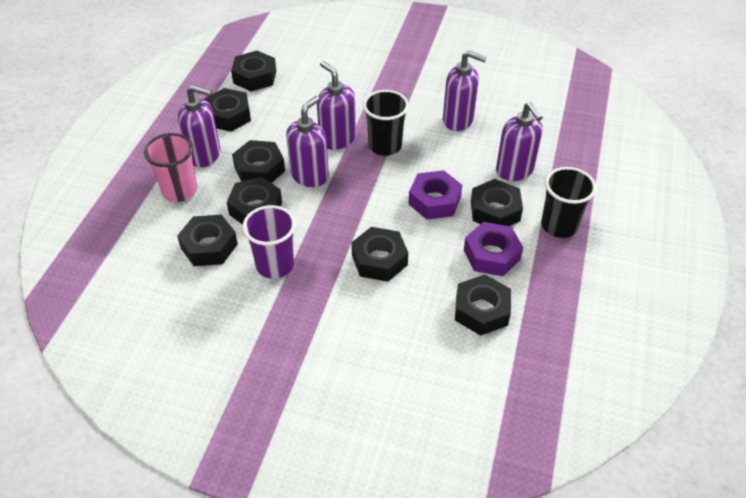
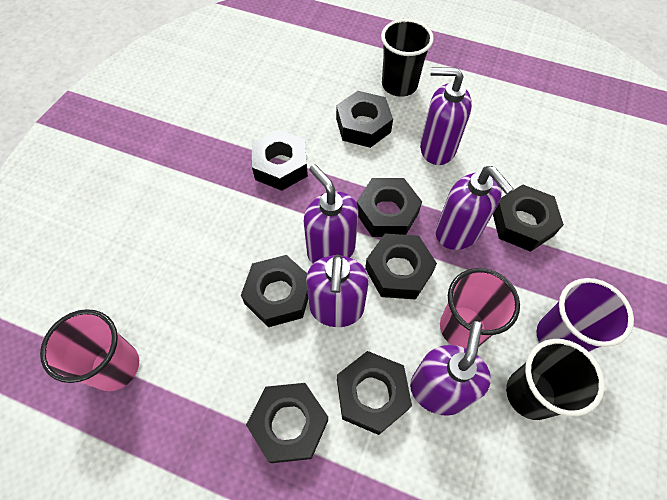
pink cup: 1 -> 2
purple nut: 2 -> 0

